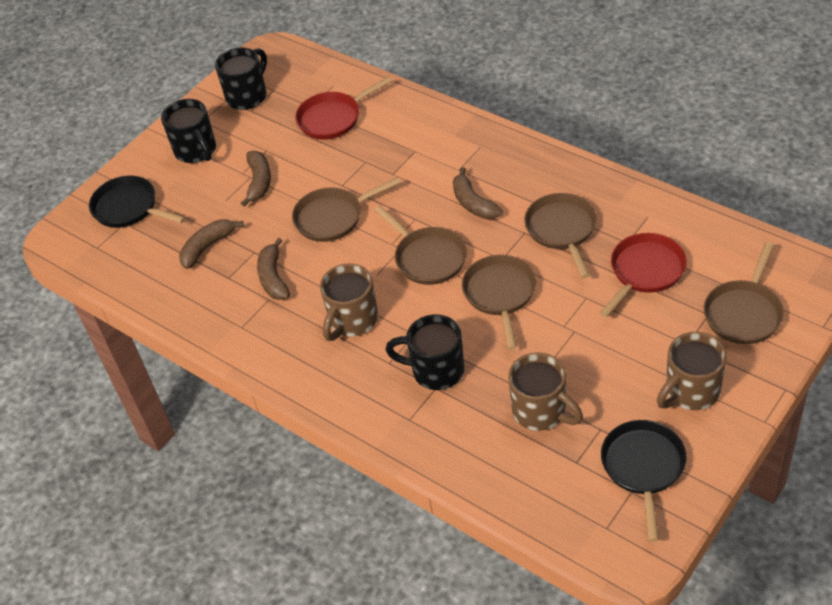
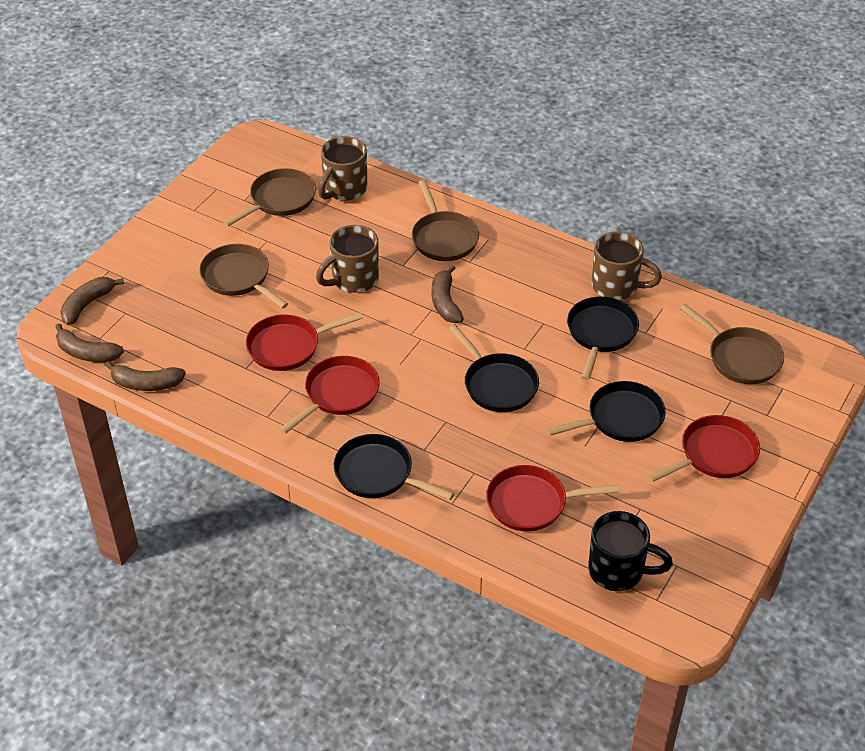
black mug: 3 -> 1
black pan: 2 -> 4
brown pan: 5 -> 4
red pan: 2 -> 4

